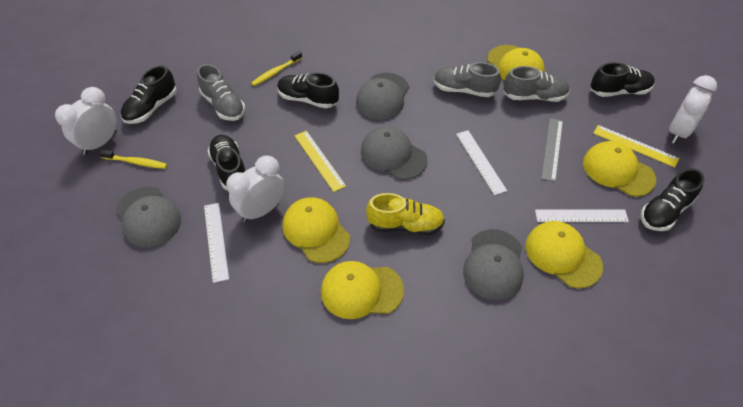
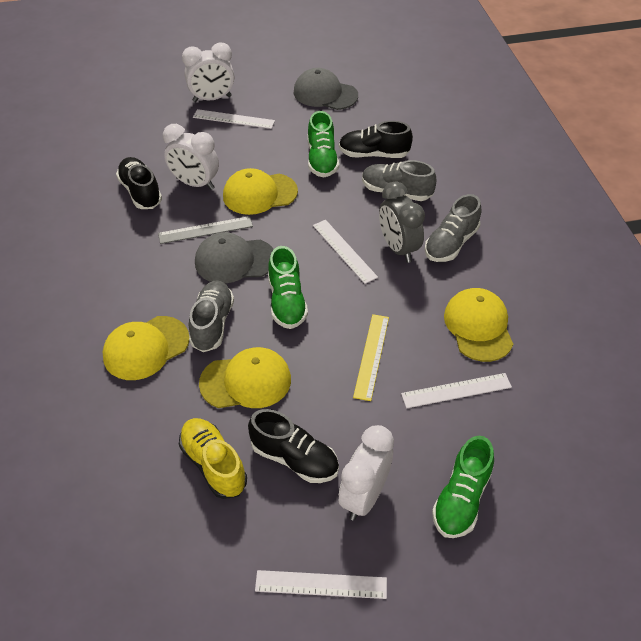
black shoe: 5 -> 3
green shoe: 0 -> 3
grey cap: 4 -> 2
grey clock: 0 -> 1
white ruler: 3 -> 4
yellow cap: 5 -> 4
yellow ruler: 2 -> 1
yellow toothbrush: 2 -> 0

